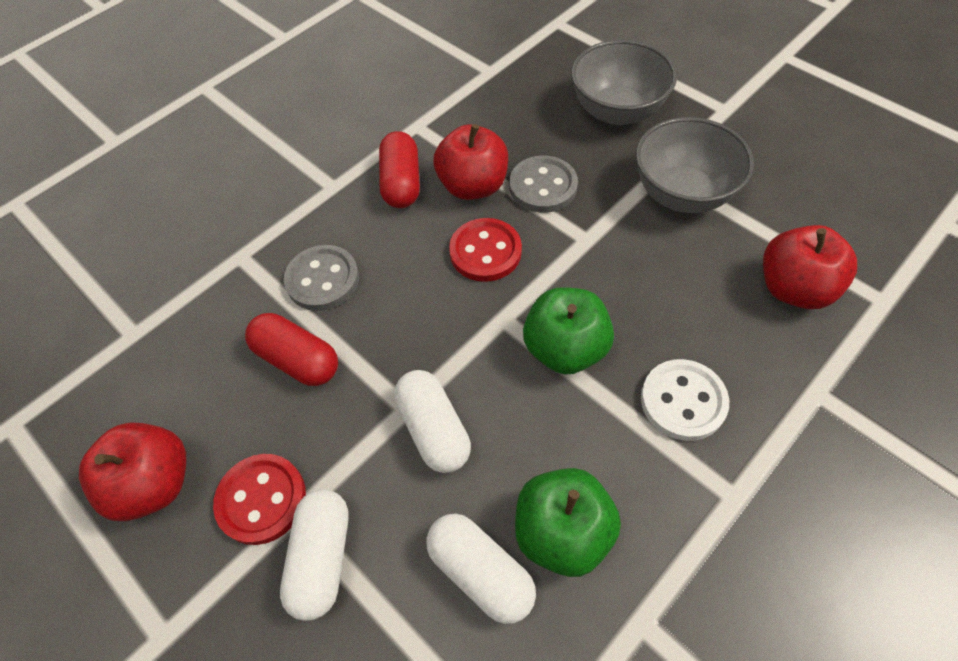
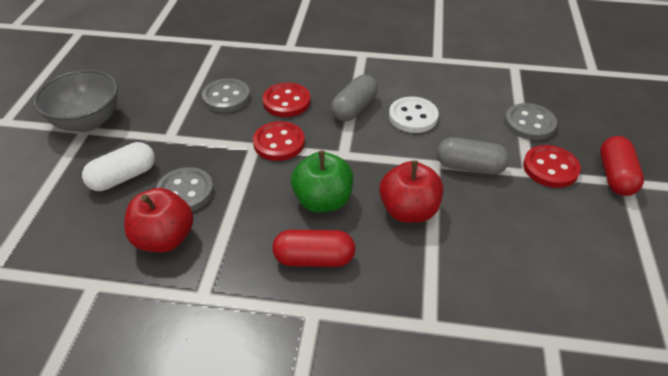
green apple: 2 -> 1
grey bowl: 2 -> 1
grey button: 2 -> 3
grey capsule: 0 -> 2
red apple: 3 -> 2
red button: 2 -> 3
white capsule: 3 -> 1

